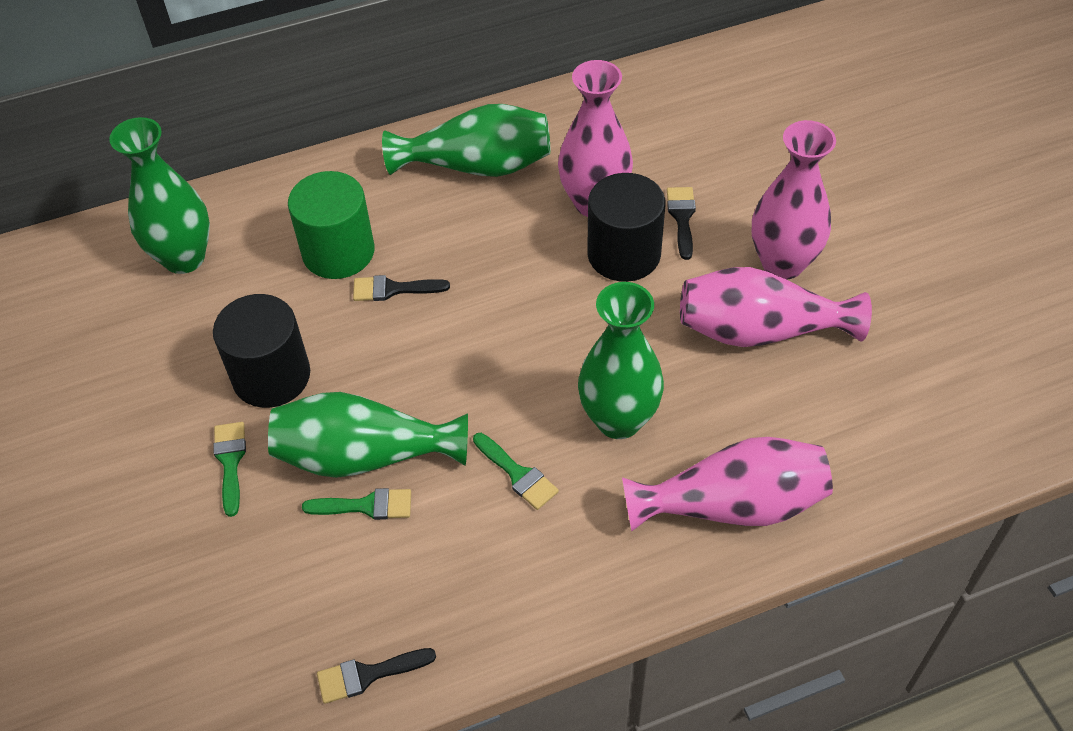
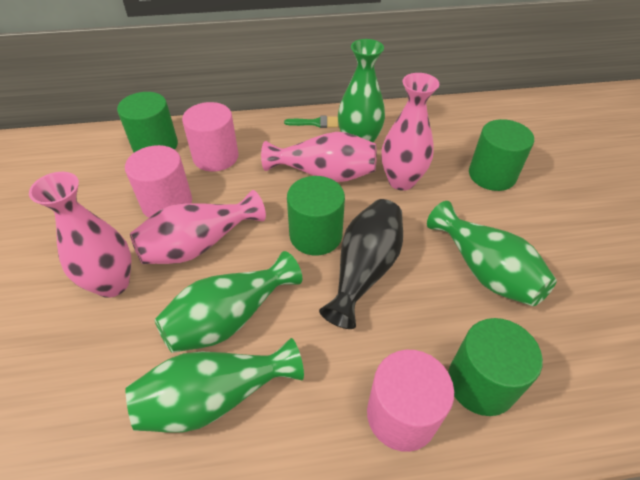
black brush: 3 -> 0
black cylinder: 2 -> 0
black vase: 0 -> 1
green brush: 3 -> 1
green cylinder: 1 -> 4
pink cylinder: 0 -> 3

